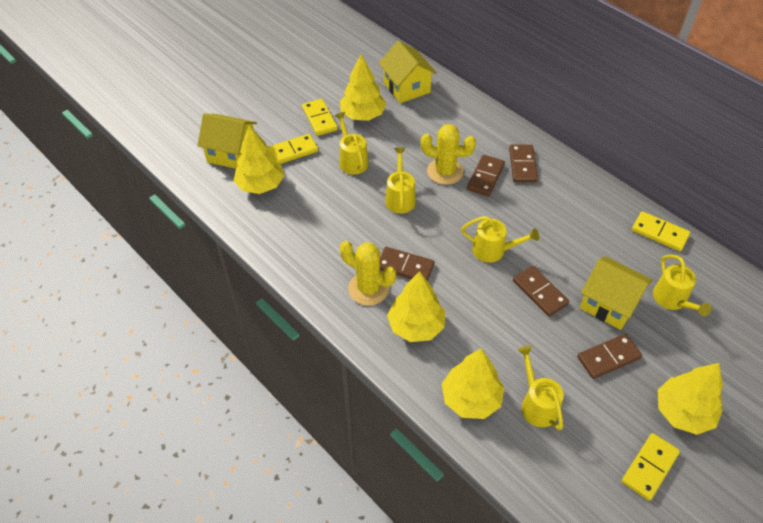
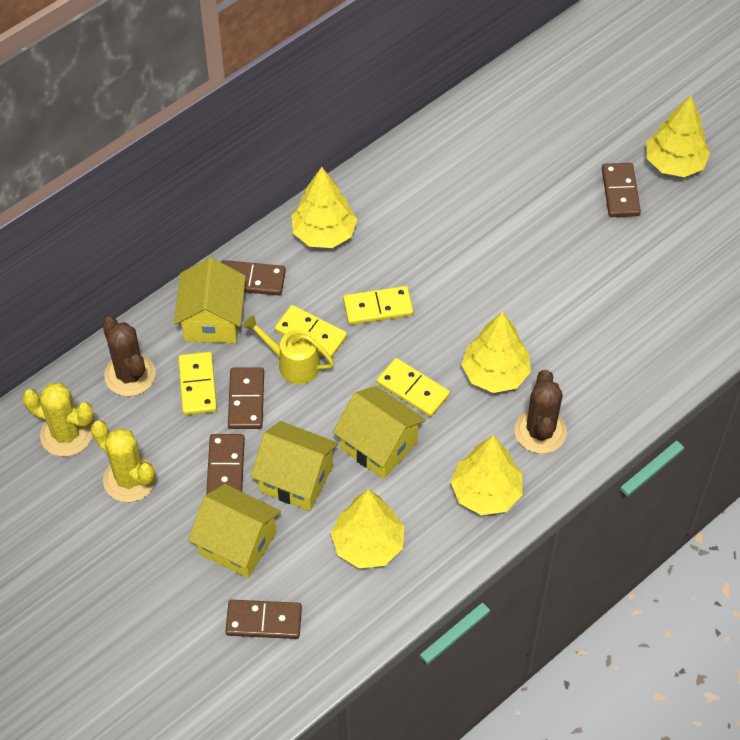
brown cactus: 0 -> 2
yellow house: 3 -> 4
yellow watering can: 5 -> 1

